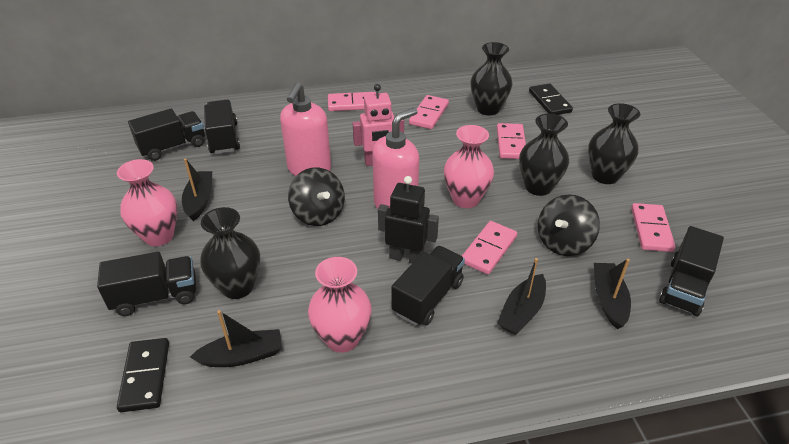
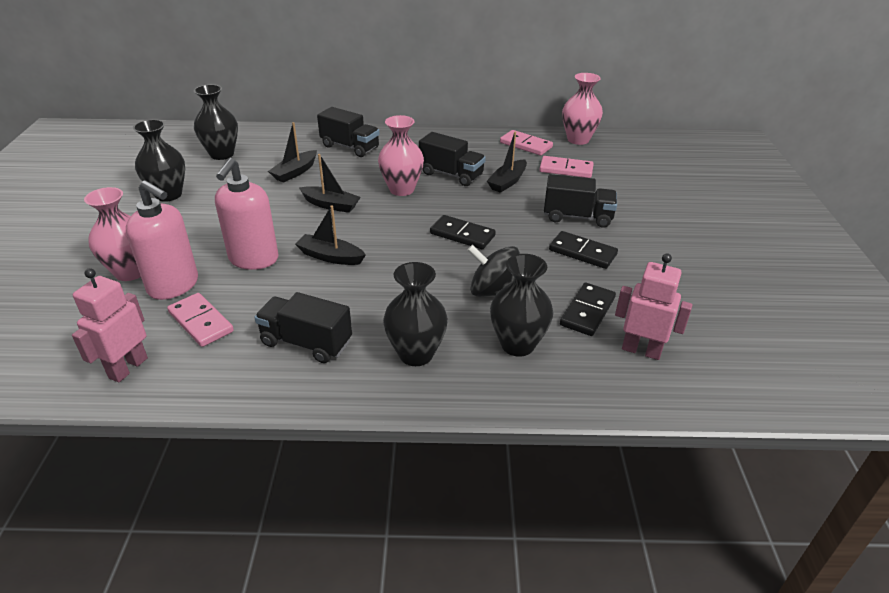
black domino: 2 -> 3
black robot: 1 -> 0
black spinning top: 2 -> 1
black truck: 5 -> 4
pink domino: 5 -> 3
pink robot: 1 -> 2

